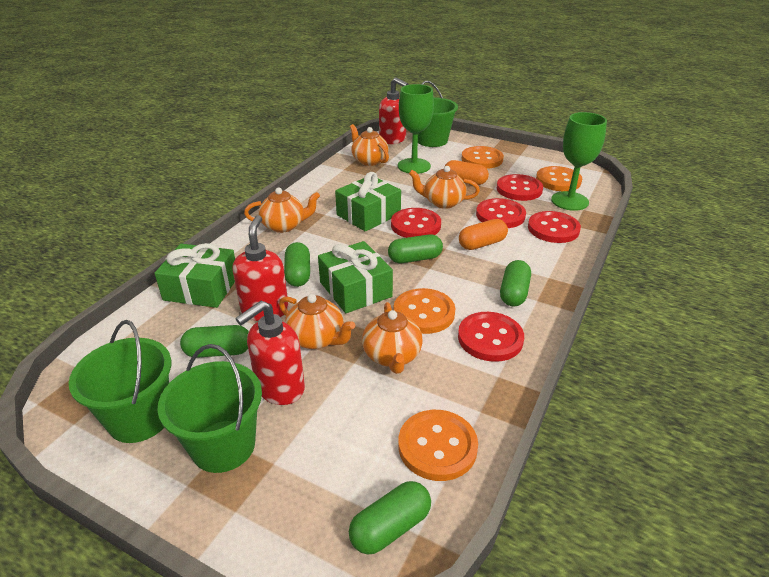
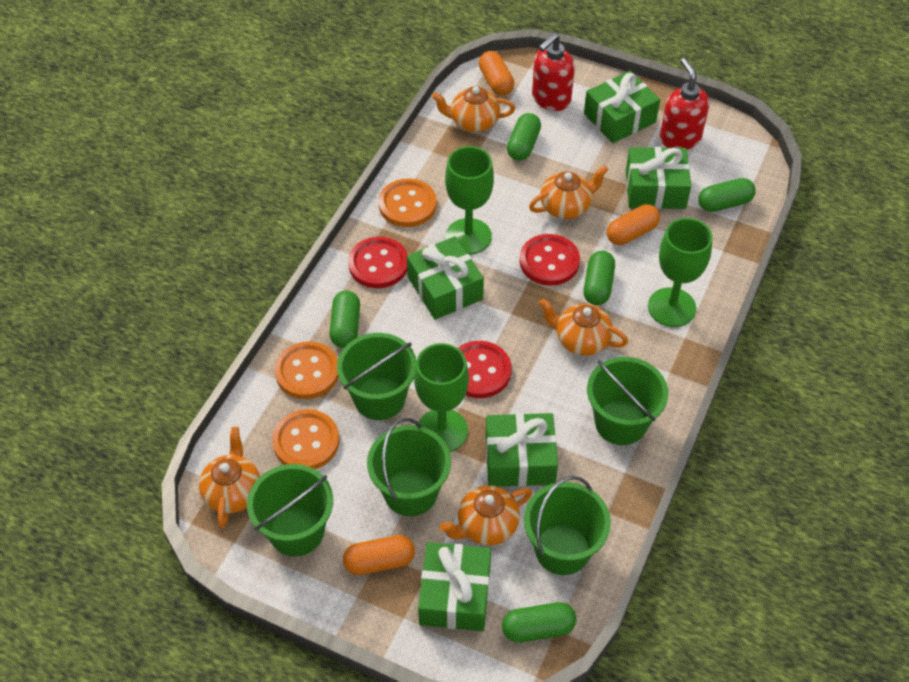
green bucket: 3 -> 5
green gift: 3 -> 5
green goblet: 2 -> 3
orange button: 4 -> 3
orange capsule: 2 -> 3
red button: 5 -> 3
red soap dispenser: 3 -> 2

